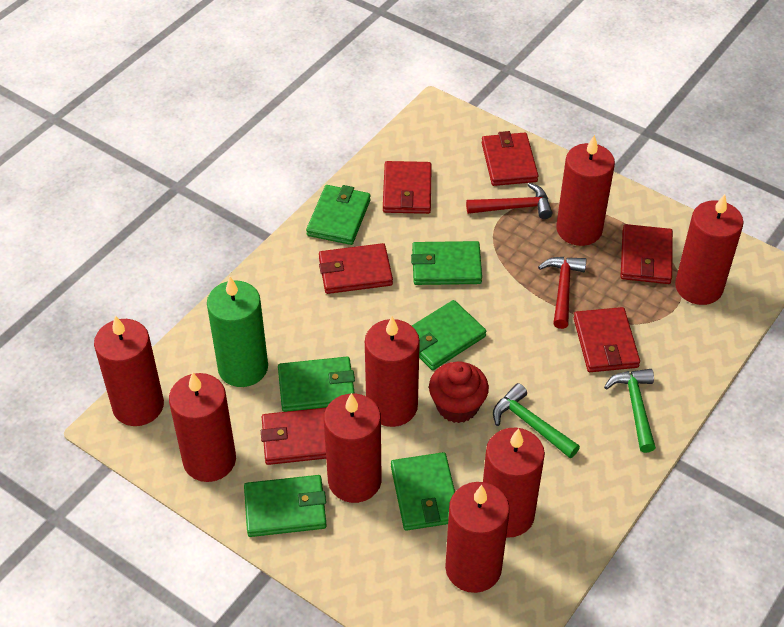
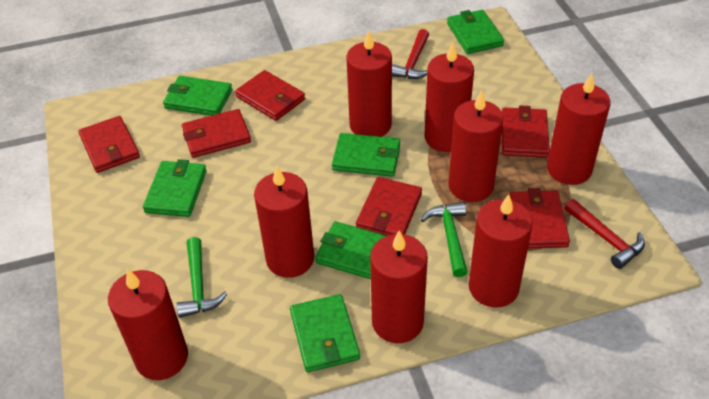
green candle: 1 -> 0
red cupcake: 1 -> 0

